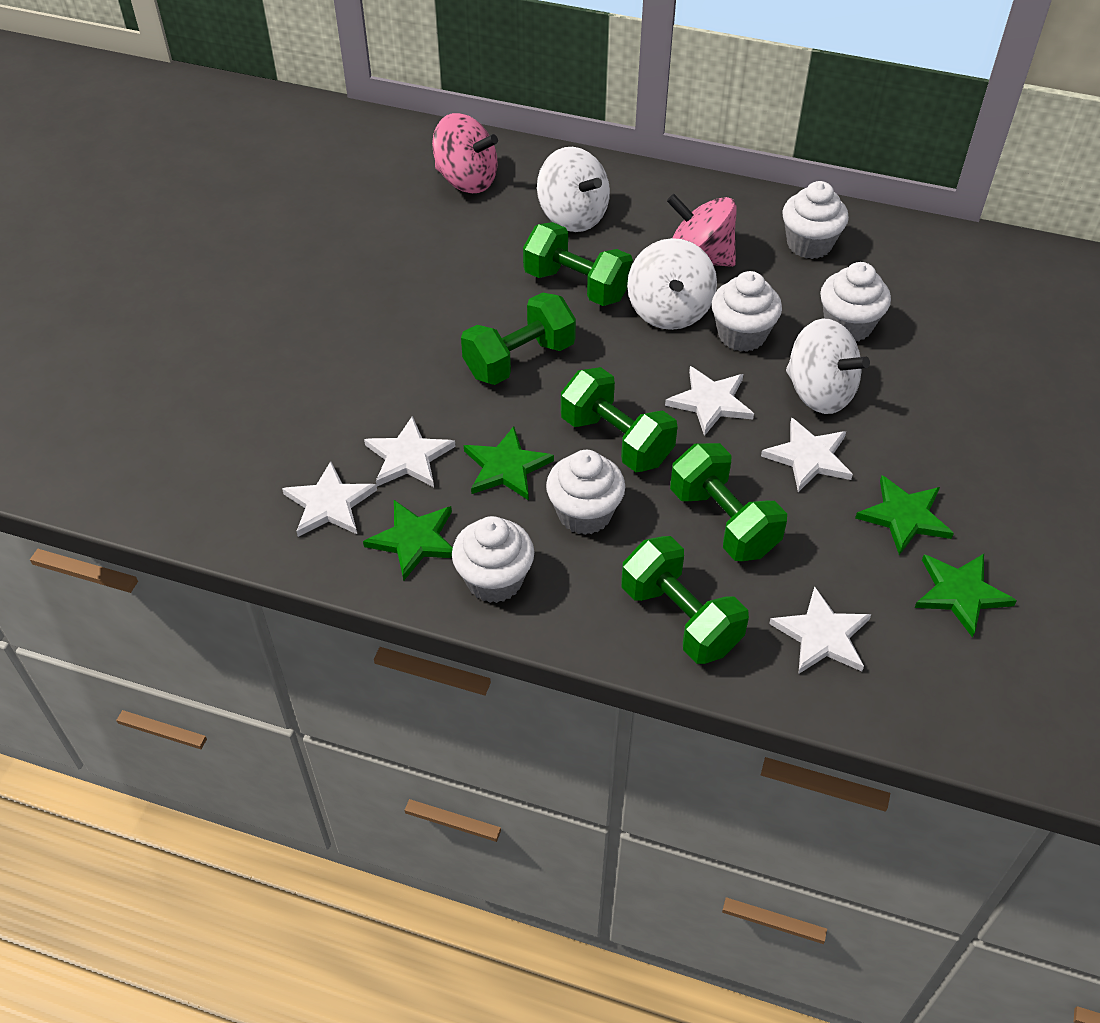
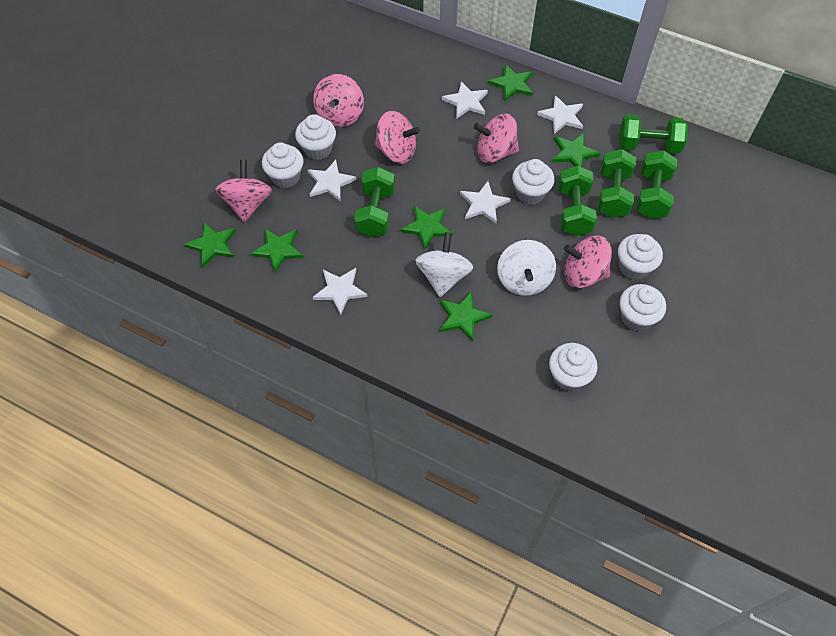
green star: 4 -> 6
pink spinning top: 2 -> 5
white cupcake: 5 -> 6
white spinning top: 3 -> 2

